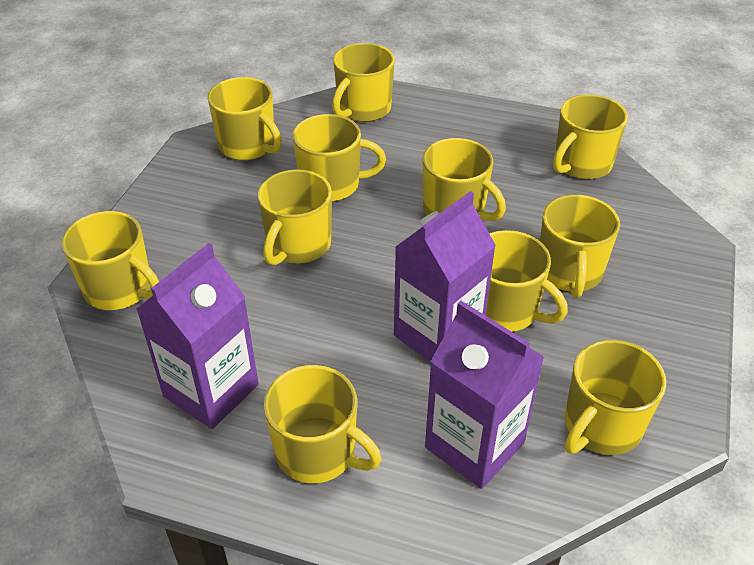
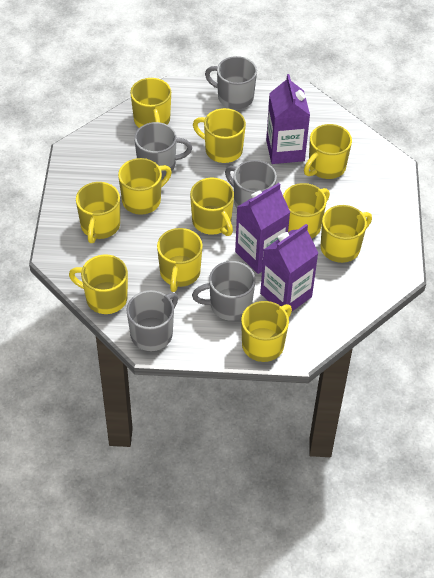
grey mug: 0 -> 5

